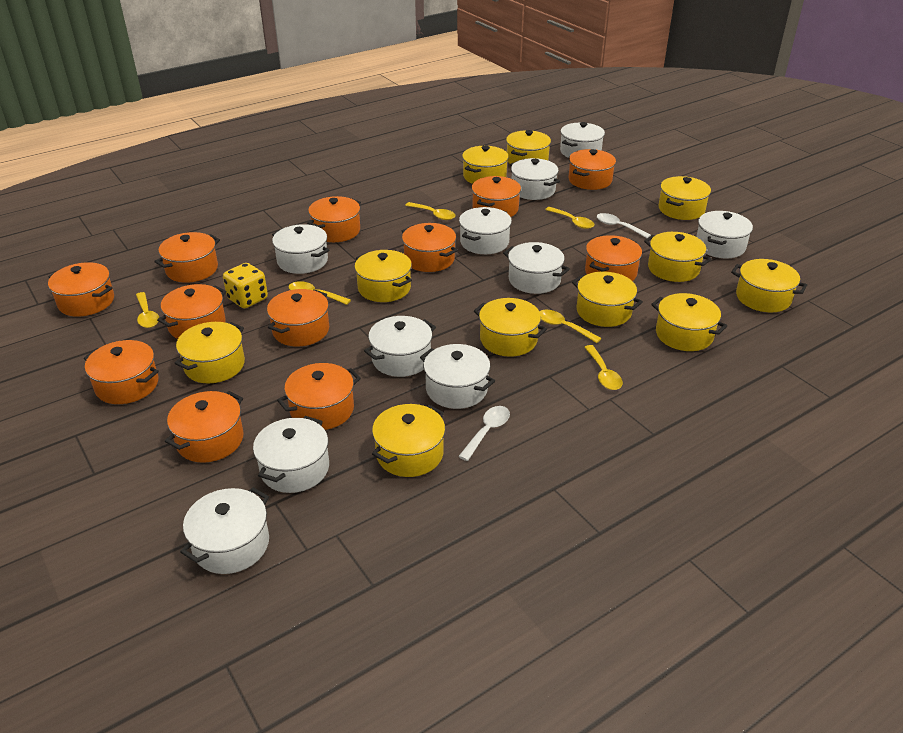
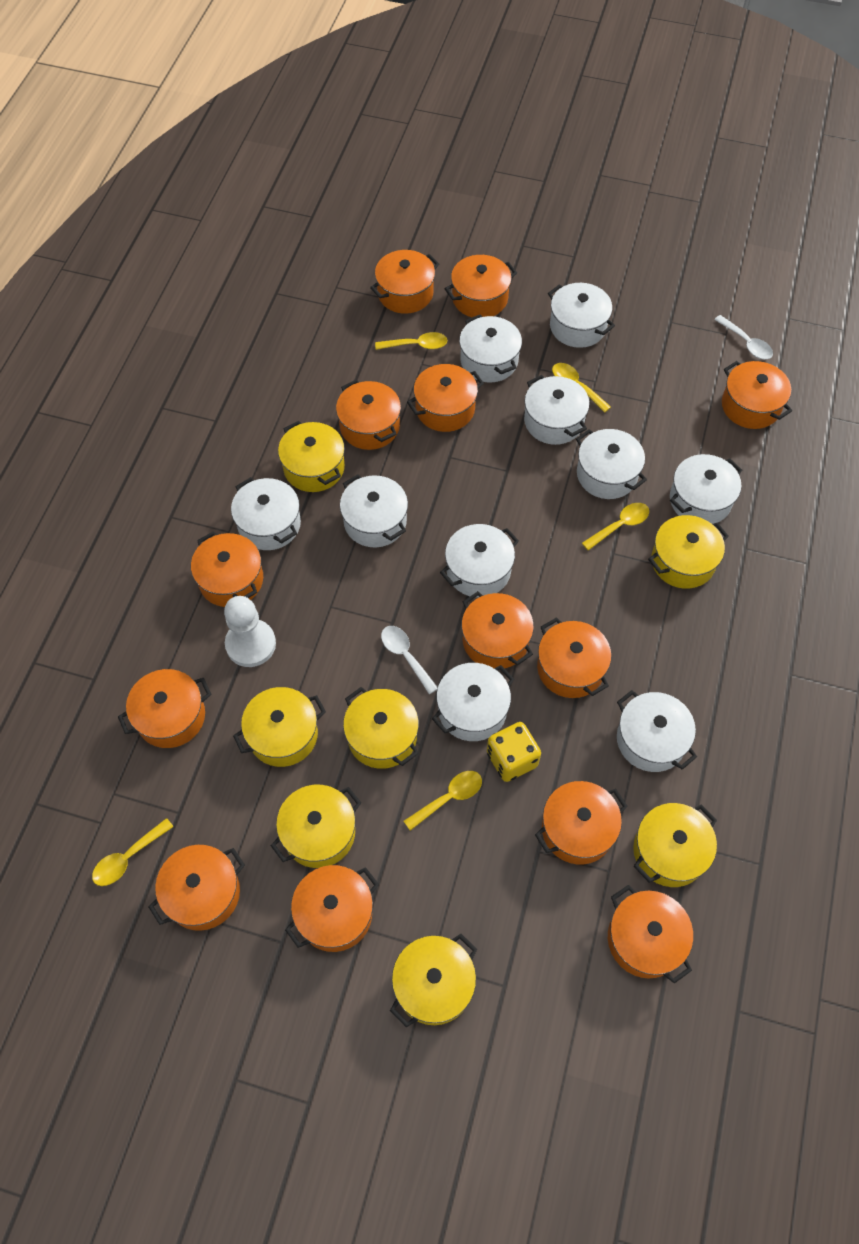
orange pot: 12 -> 13
white pawn: 0 -> 1
yellow pot: 11 -> 7
yellow spoon: 6 -> 5

